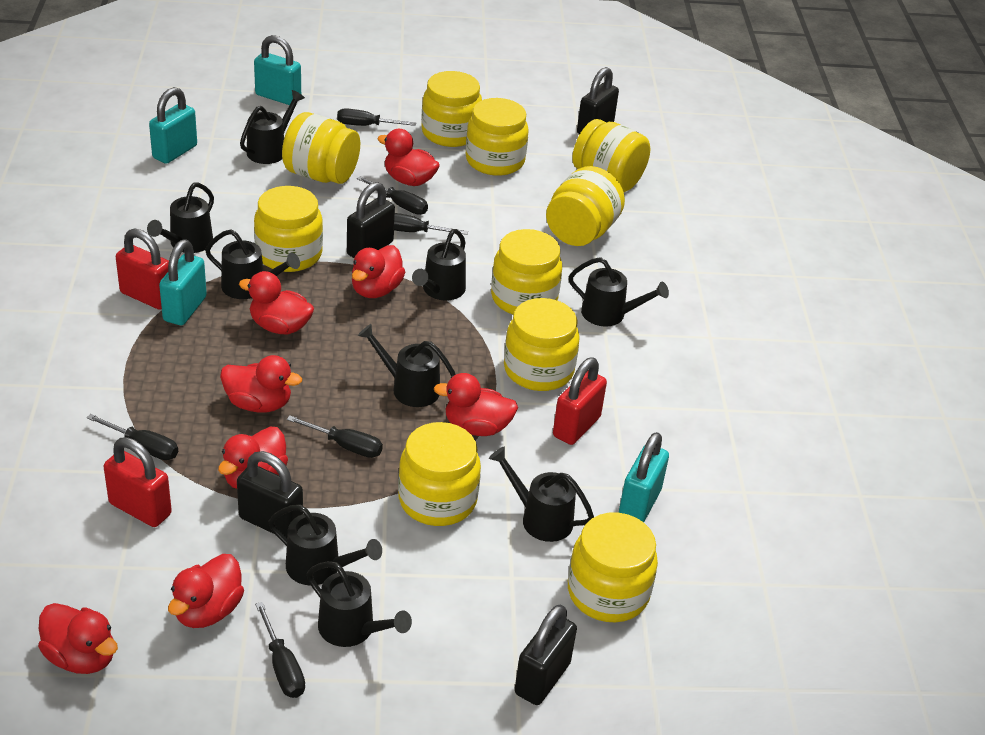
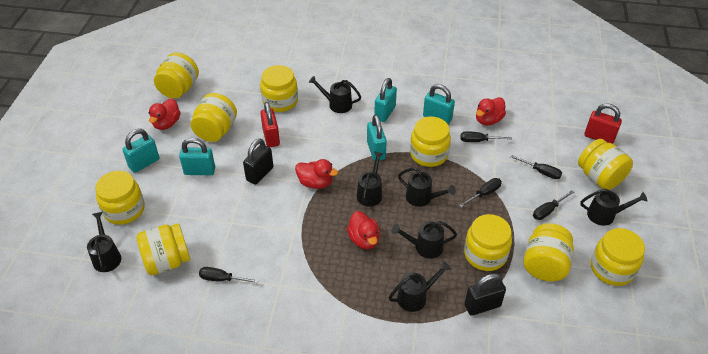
black padlock: 4 -> 2
black screwdriver: 6 -> 5
black watering can: 9 -> 7
red duck: 8 -> 4
red padlock: 3 -> 2
turquoise padlock: 4 -> 5

